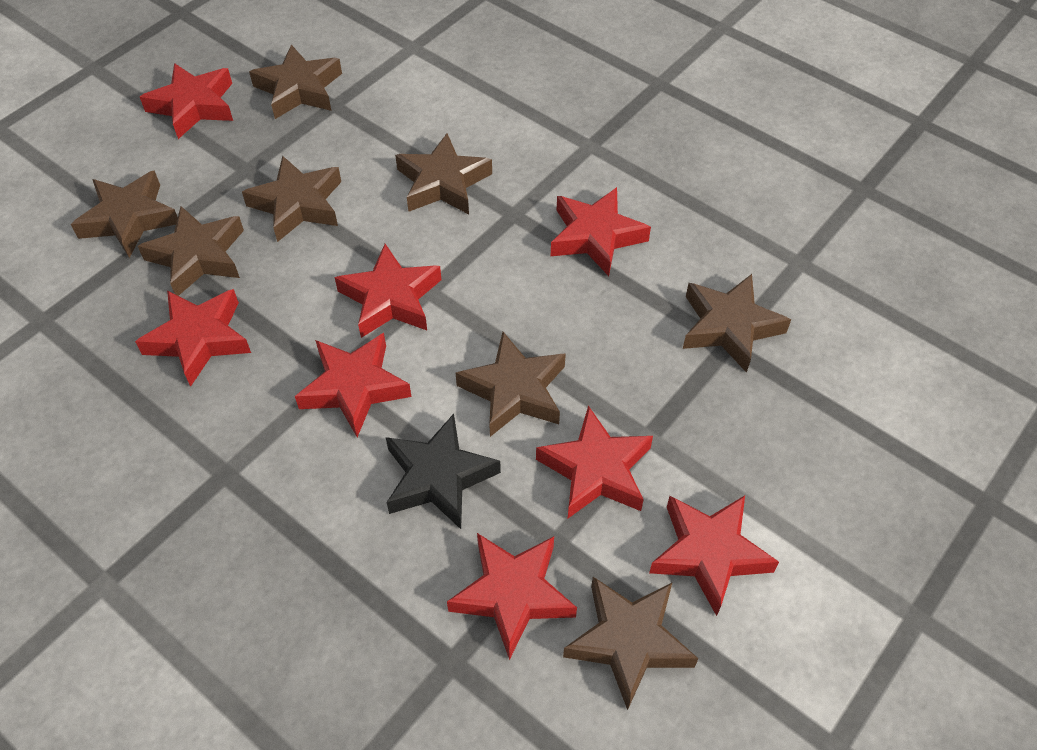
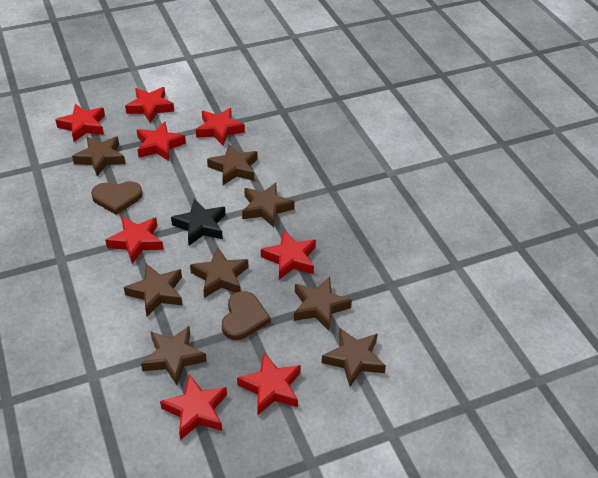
brown heart: 0 -> 2

